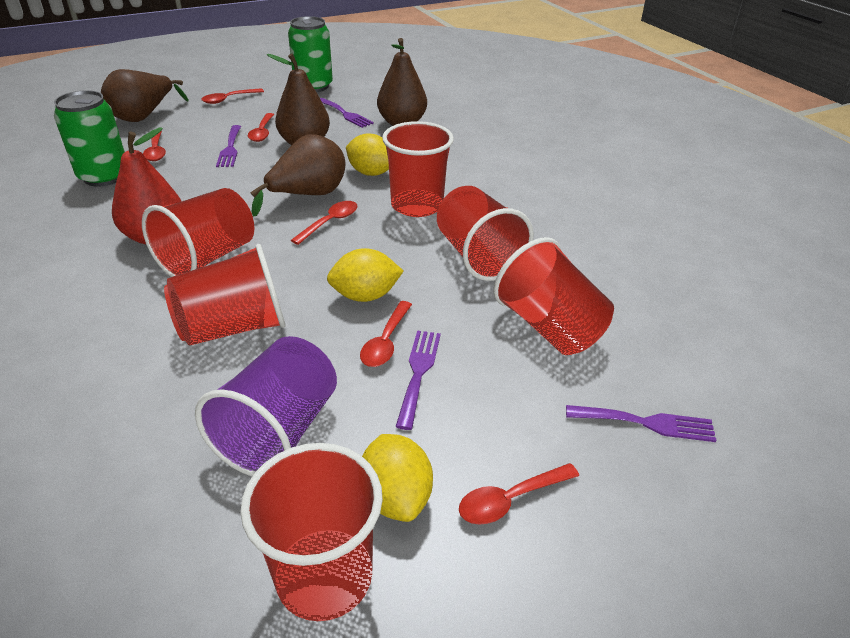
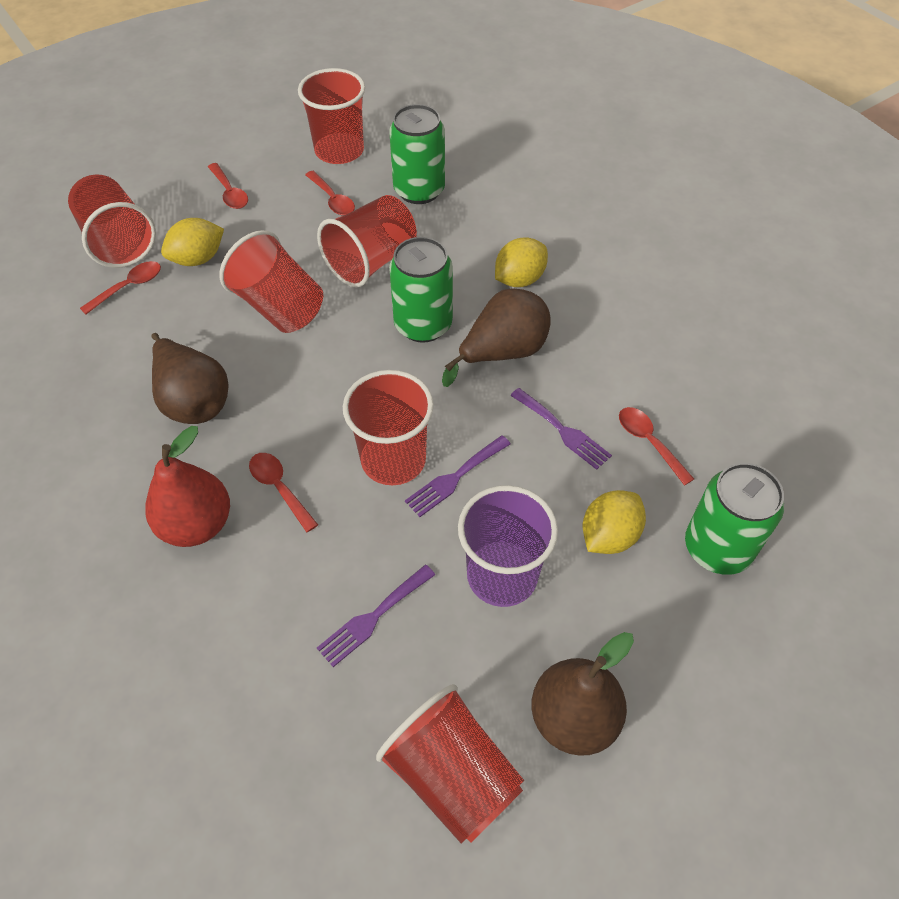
brown pear: 4 -> 3
green can: 2 -> 3
purple fork: 4 -> 3
red spoon: 6 -> 5

